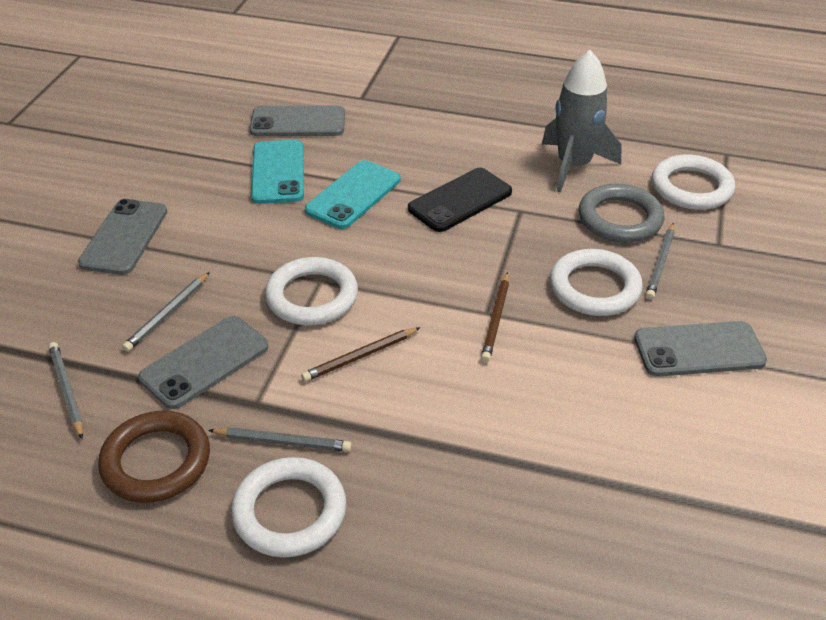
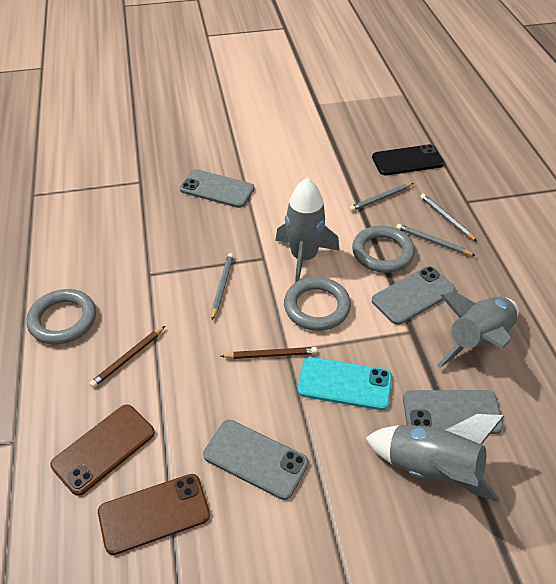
brown phone: 0 -> 2
brown ring: 1 -> 0
grey ring: 1 -> 3
grey rocket: 1 -> 3
turquoise phone: 2 -> 1
white ring: 4 -> 0

